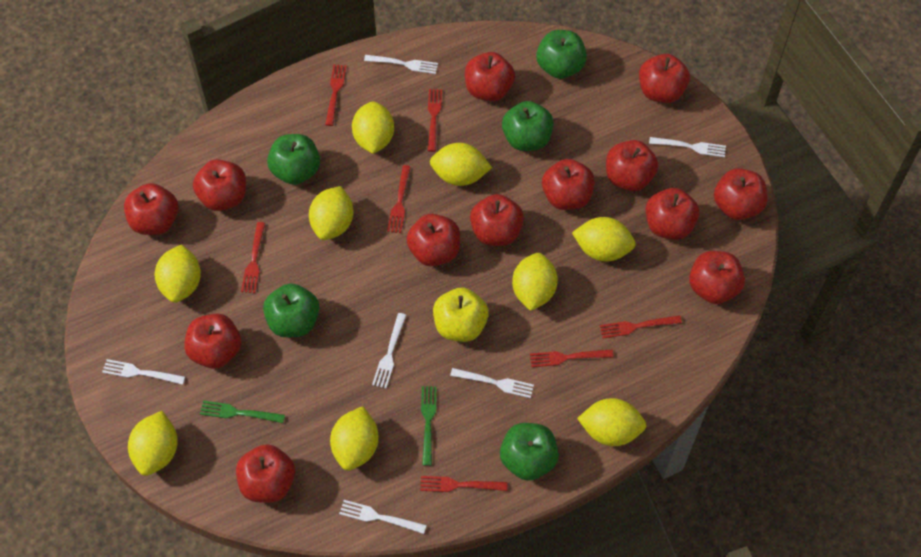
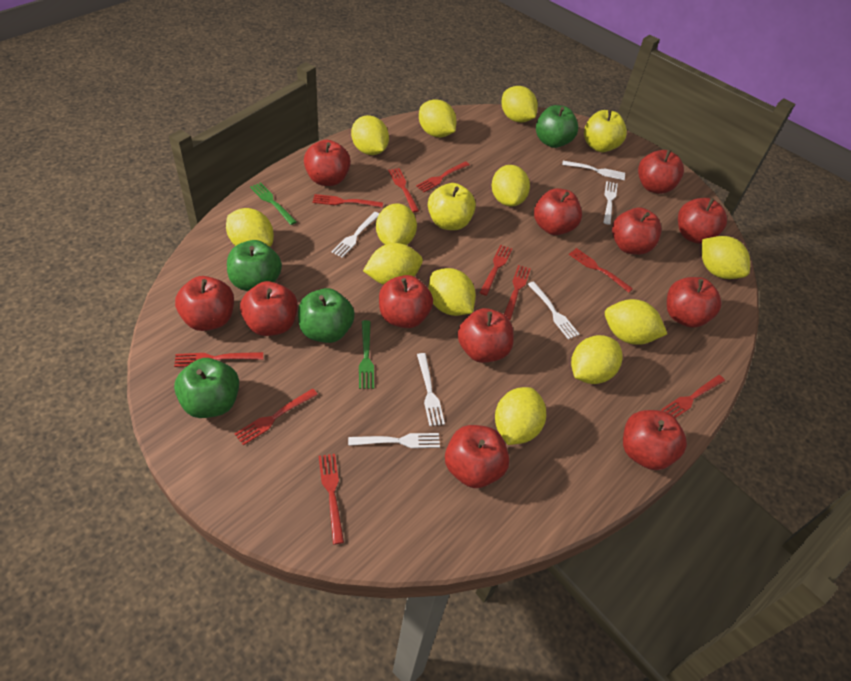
green apple: 5 -> 4
red apple: 13 -> 12
red fork: 7 -> 10
yellow apple: 1 -> 2
yellow lemon: 9 -> 12

